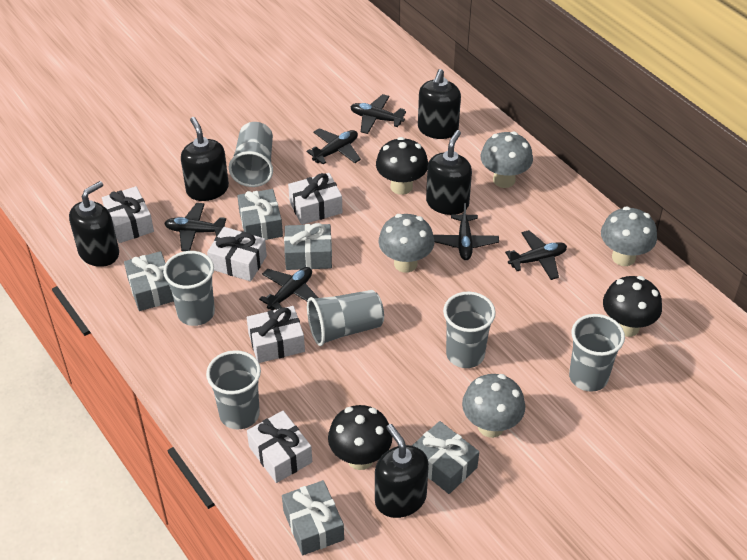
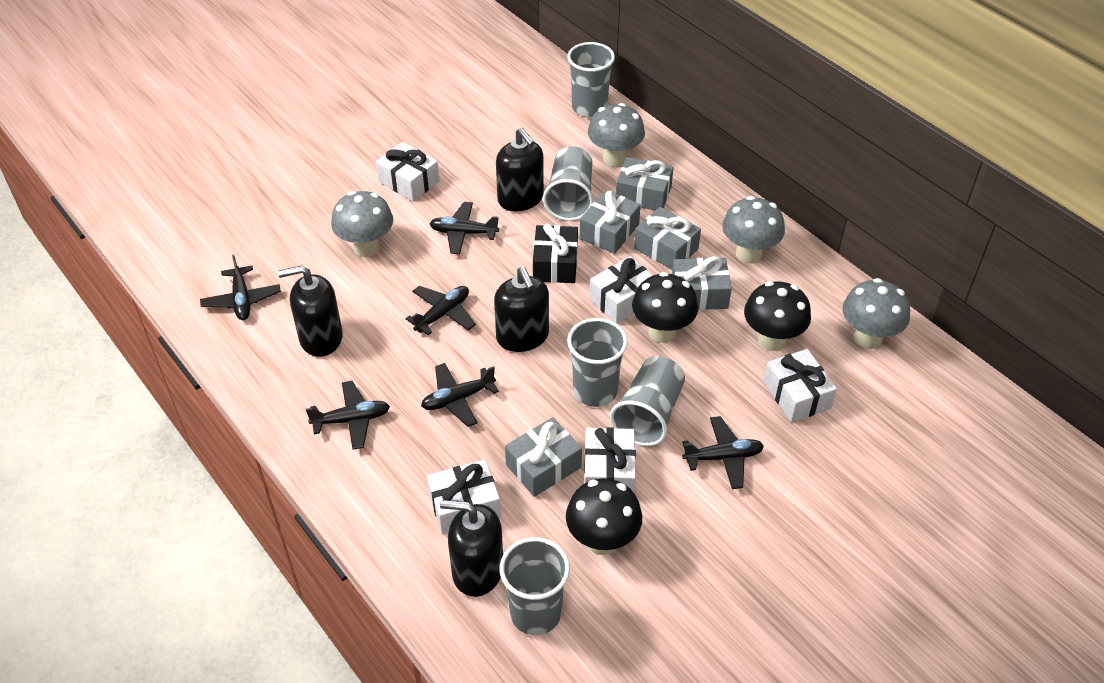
black gift: 0 -> 1
black soap dispenser: 5 -> 4
grey cup: 6 -> 5

